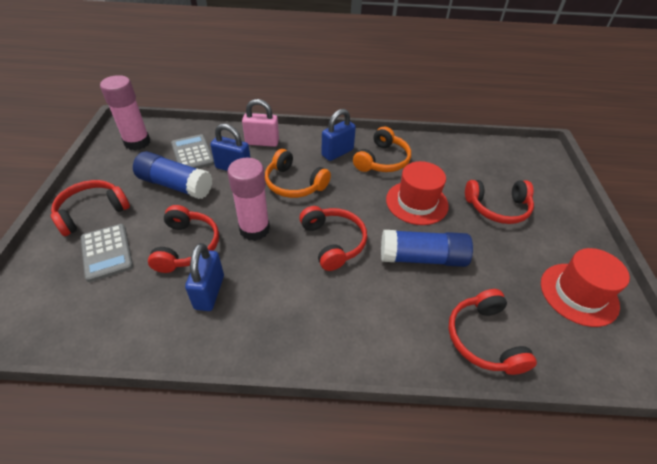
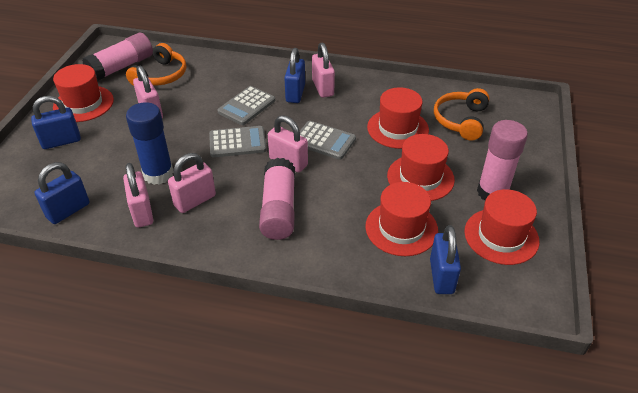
blue glue stick: 2 -> 1
blue padlock: 3 -> 4
grey calculator: 2 -> 3
pink glue stick: 2 -> 3
pink padlock: 1 -> 5
red hat: 2 -> 5
red headphones: 5 -> 0

